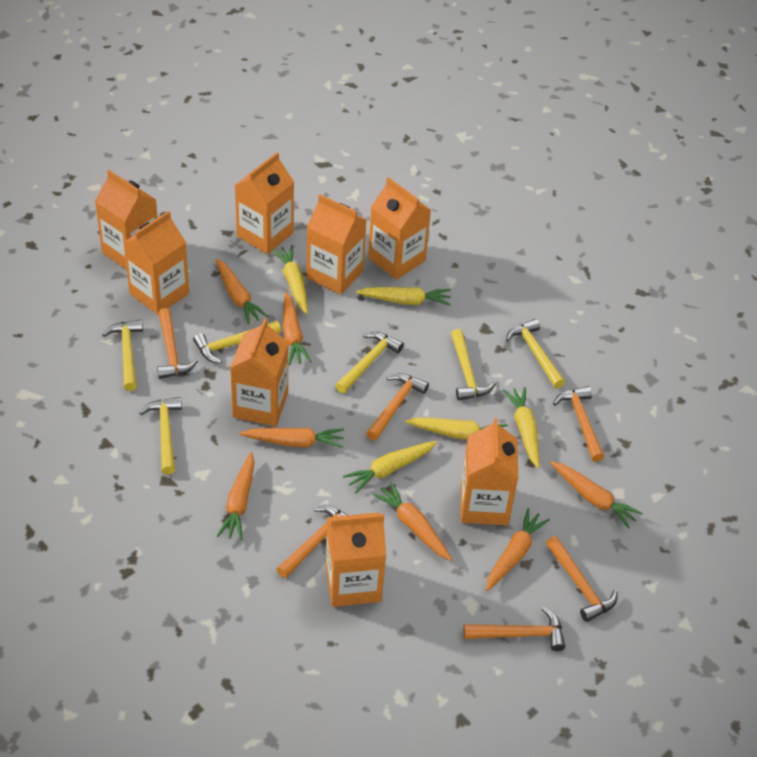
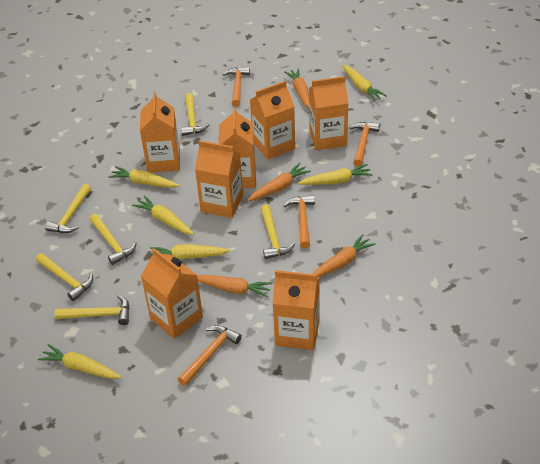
orange carrot: 7 -> 4
orange carton: 8 -> 7
orange hammer: 6 -> 4
yellow carrot: 5 -> 6

